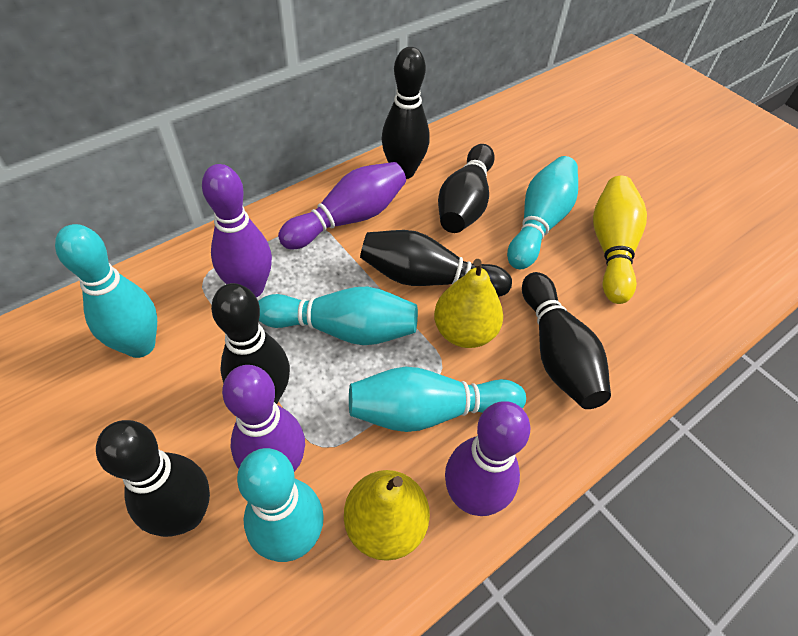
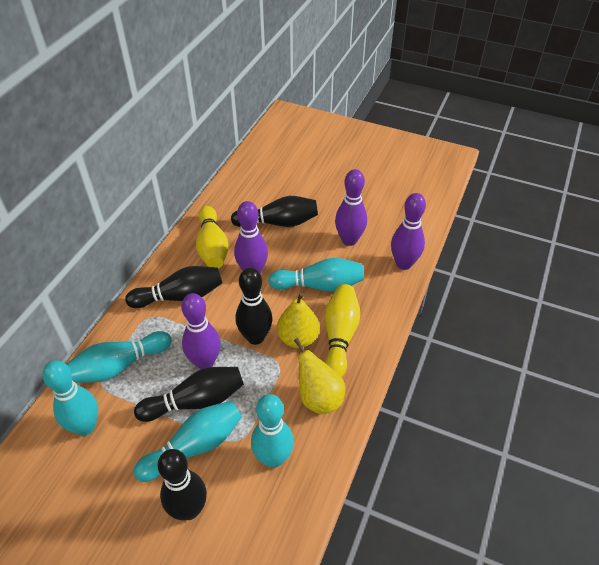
black bowling pin: 6 -> 5
yellow bowling pin: 1 -> 2

